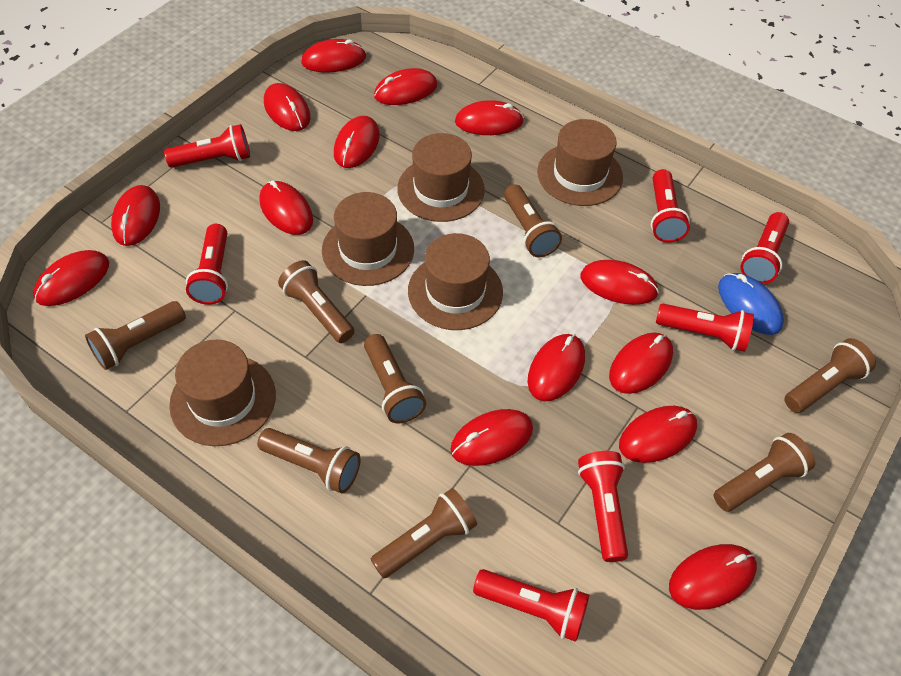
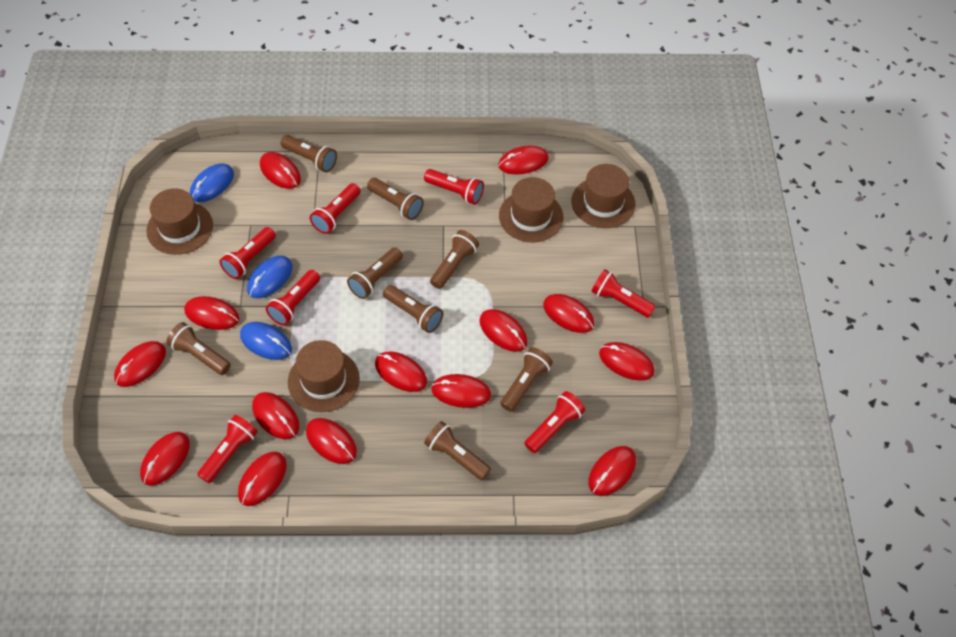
blue mouse: 1 -> 3
brown hat: 5 -> 4

